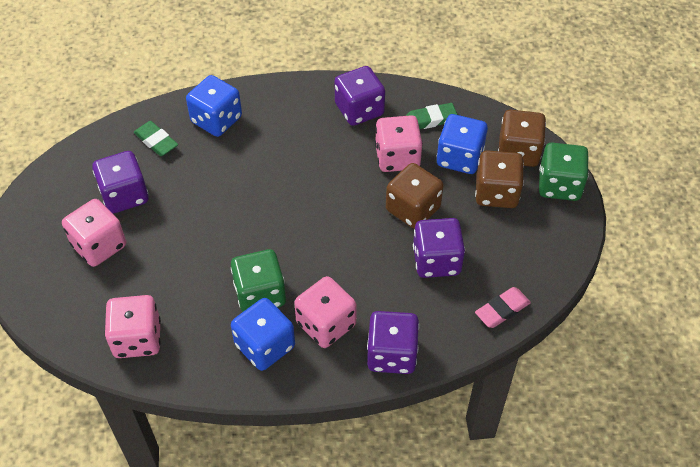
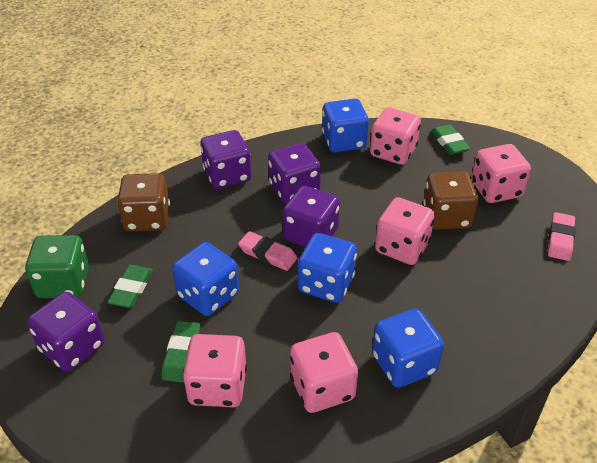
blue dice: 3 -> 4
brown dice: 3 -> 2
green dice: 2 -> 1
green eraser: 2 -> 3
pink dice: 4 -> 5
pink eraser: 1 -> 2

